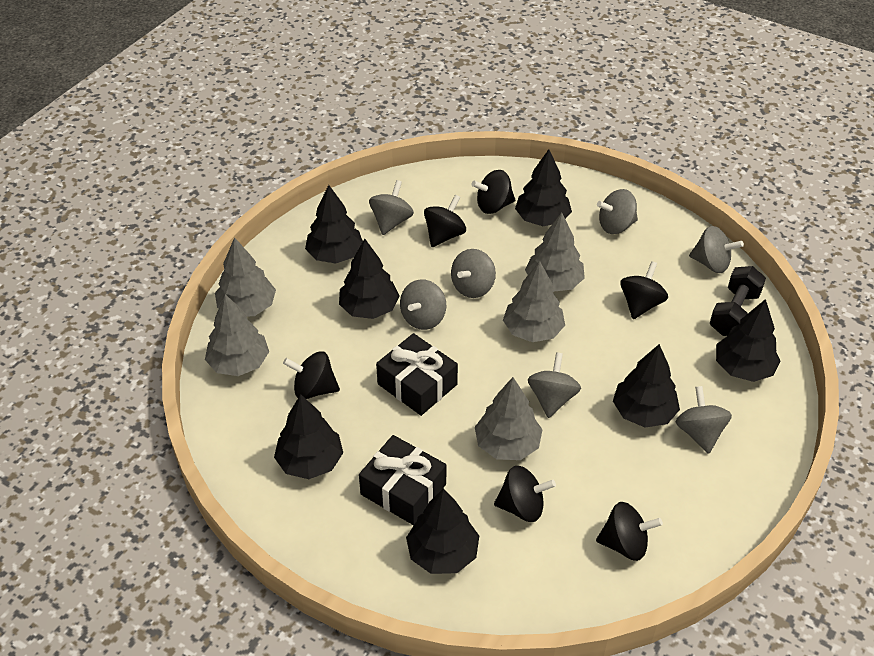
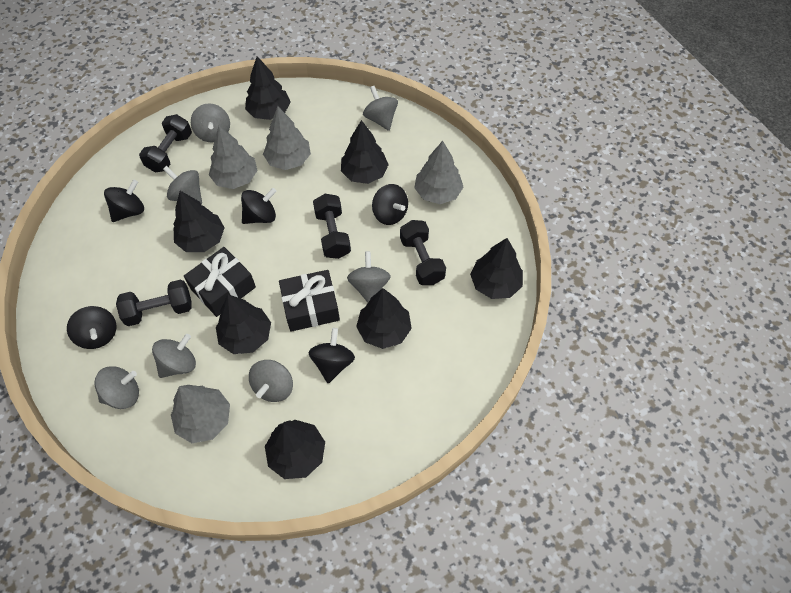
black dumbbell: 1 -> 4
black spinning top: 6 -> 5
grey tree: 5 -> 4

